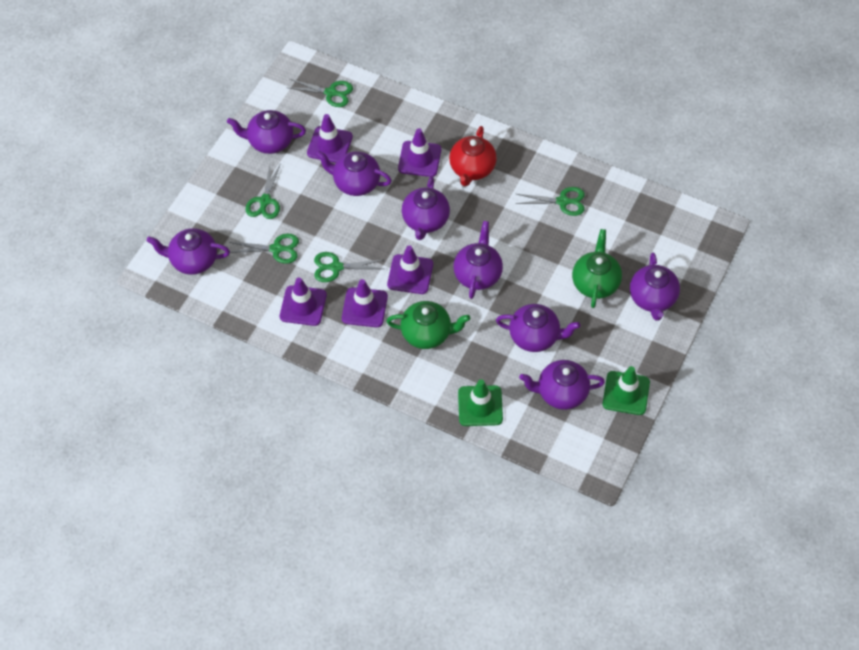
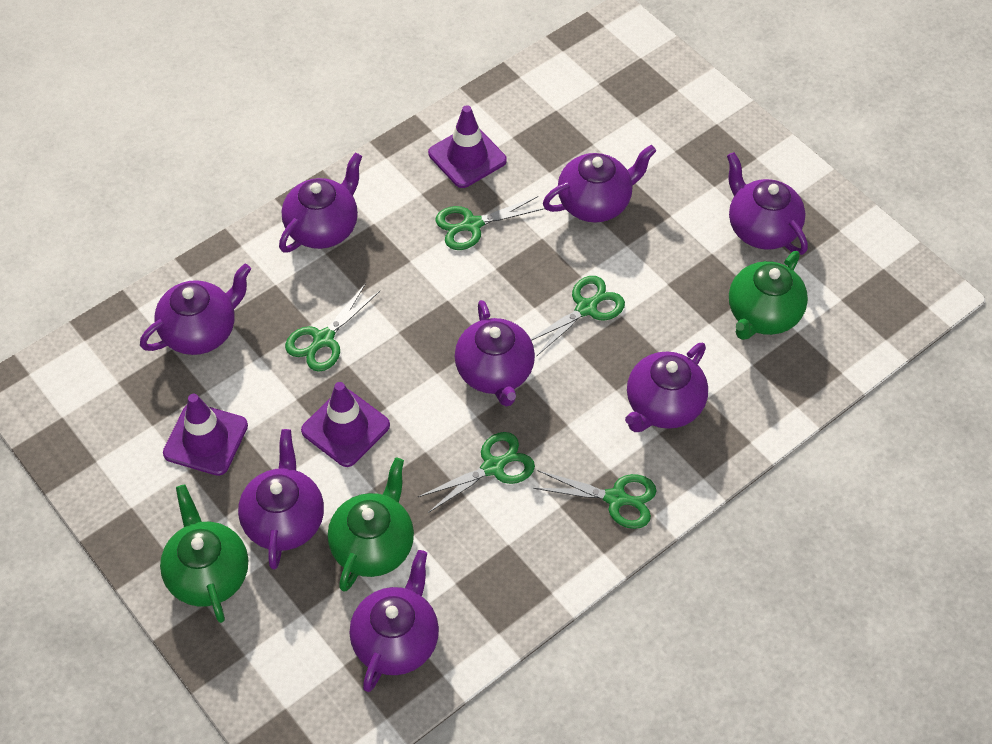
green teapot: 2 -> 3
green traffic cone: 2 -> 0
purple traffic cone: 5 -> 3
red teapot: 1 -> 0

